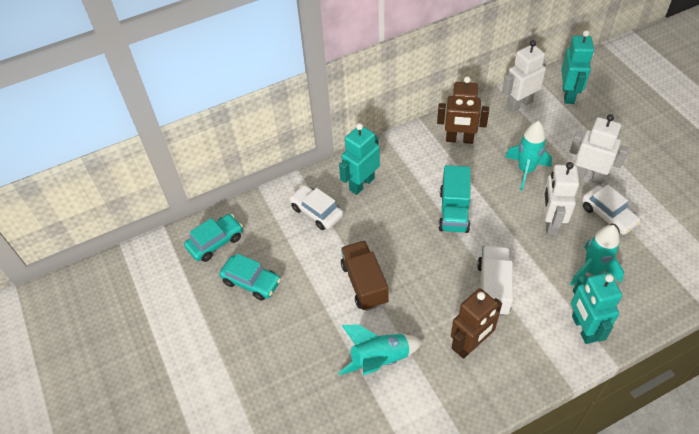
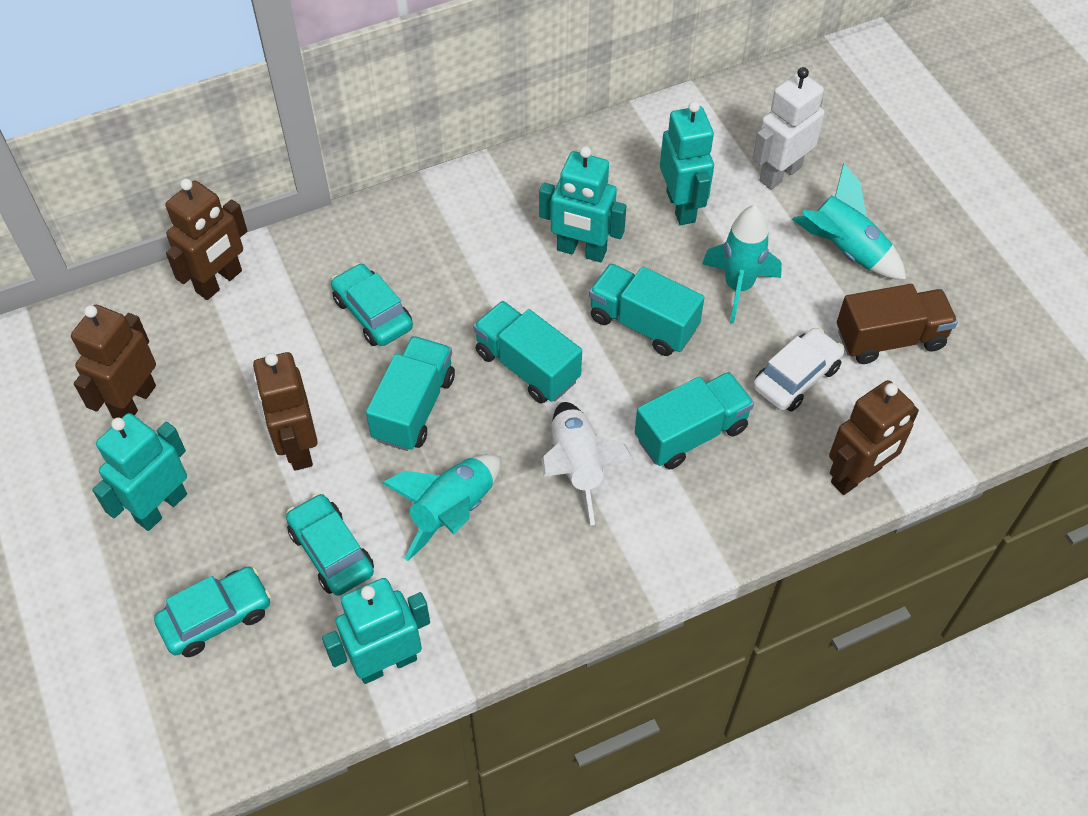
brown robot: 2 -> 4
turquoise car: 2 -> 3
turquoise robot: 3 -> 4
turquoise truck: 1 -> 4
white car: 2 -> 1
white robot: 3 -> 1
white rocket: 0 -> 1
white truck: 1 -> 0

